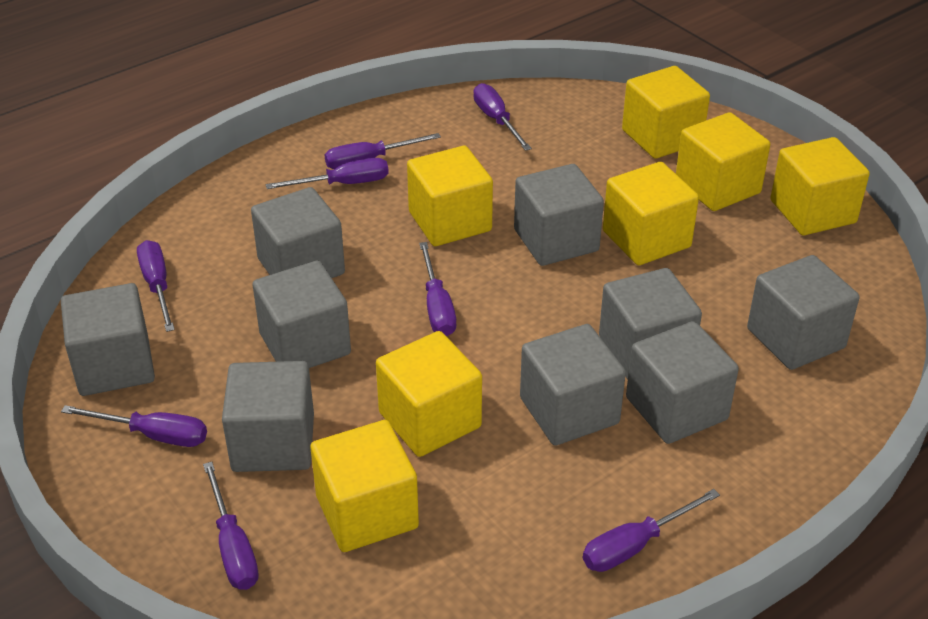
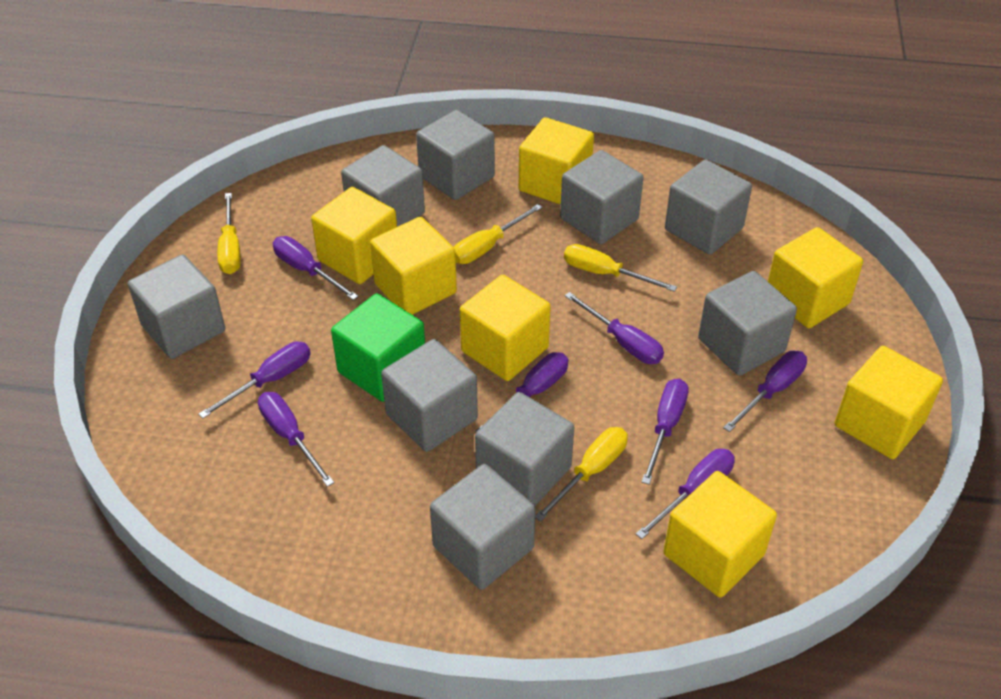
green cube: 0 -> 1
yellow screwdriver: 0 -> 4

